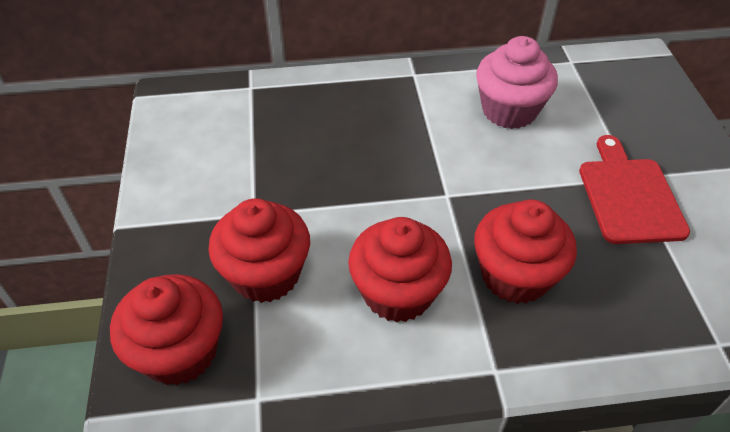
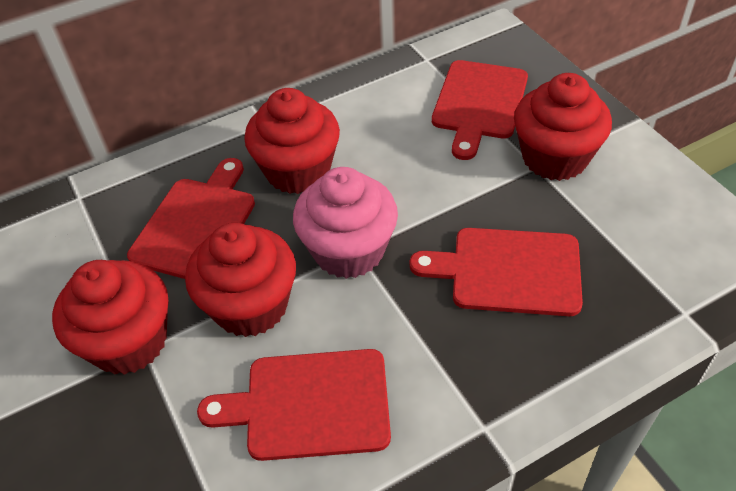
red cutting board: 1 -> 4

